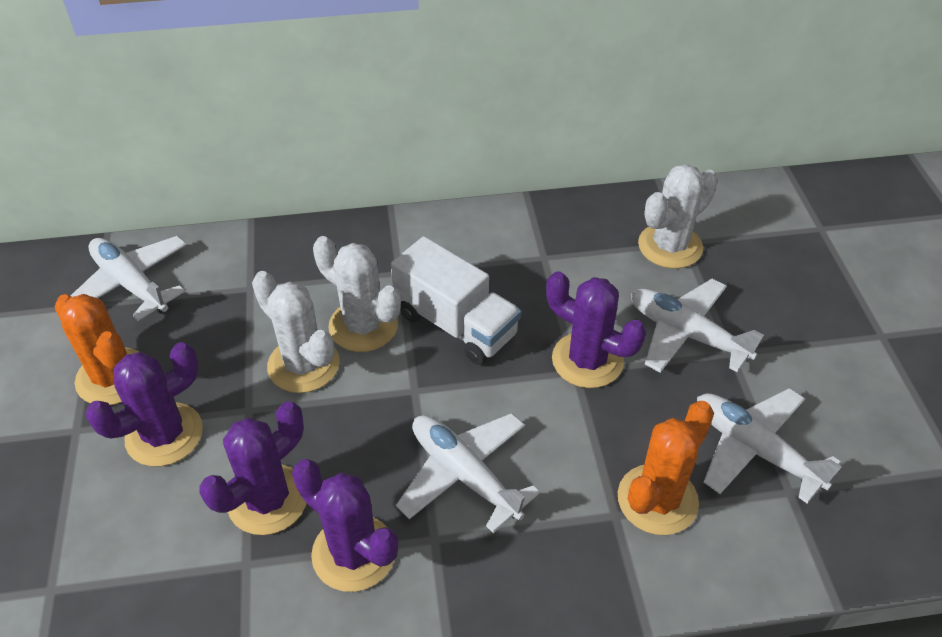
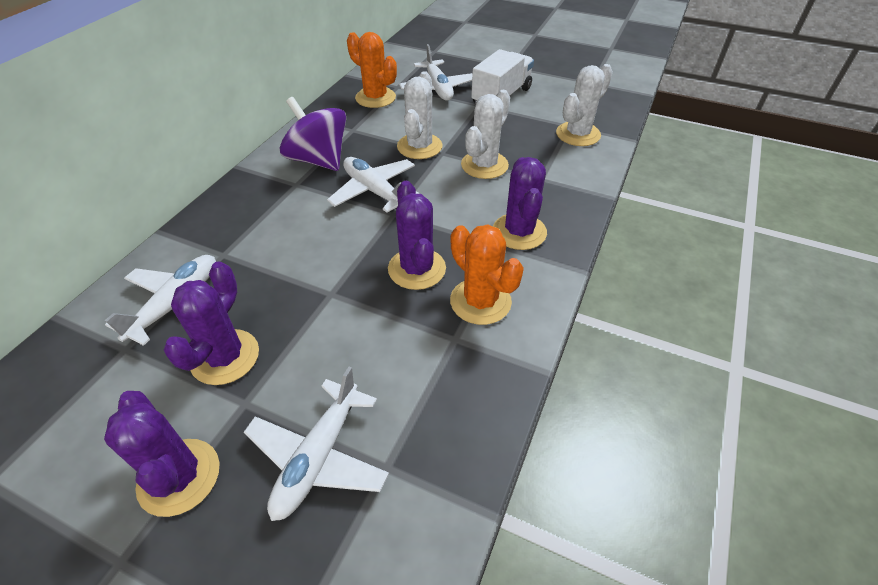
purple spinning top: 0 -> 1

